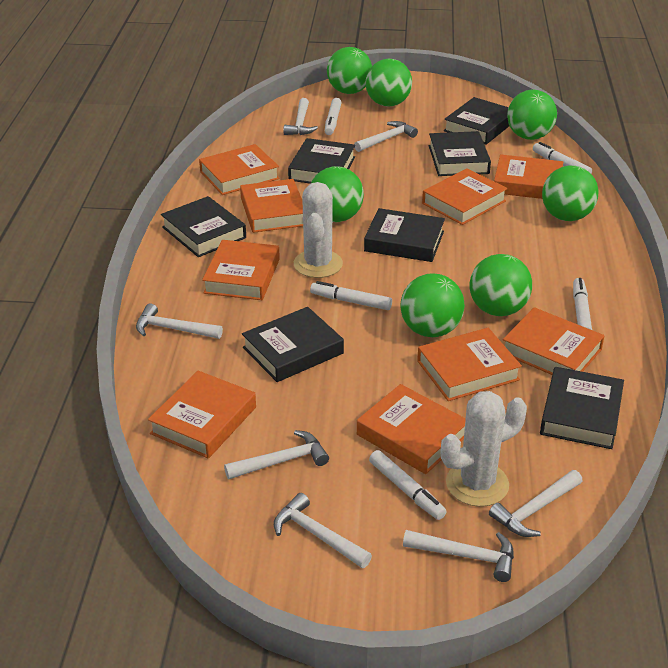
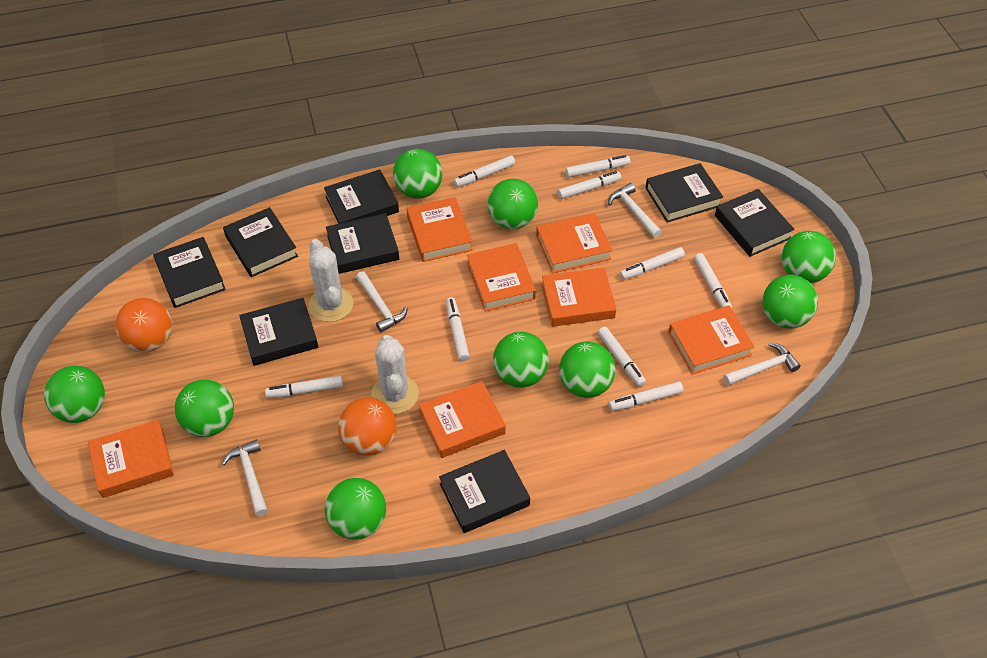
black book: 7 -> 8
green ball: 7 -> 9
orange ball: 0 -> 2
orange book: 9 -> 7
white hammer: 7 -> 4
white marker: 5 -> 9

